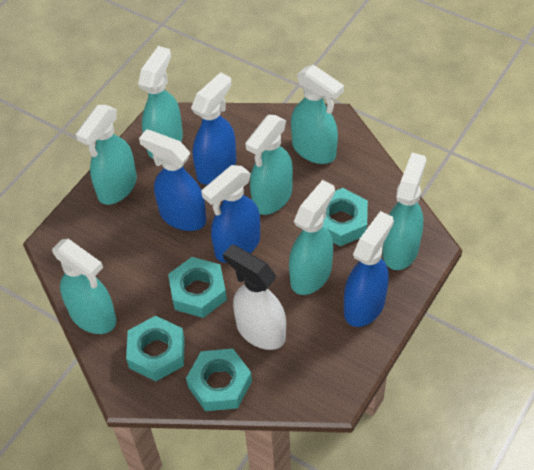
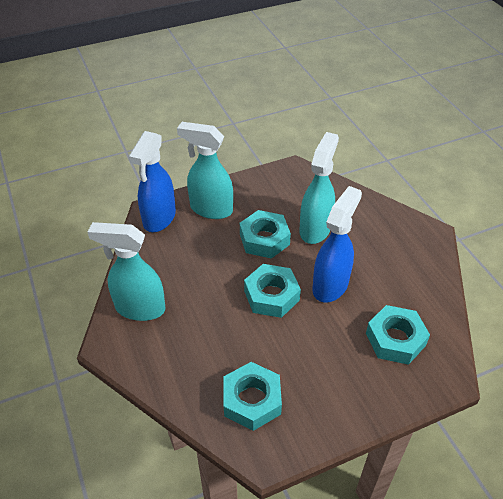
blue spray bottle: 4 -> 2
turquoise spray bottle: 7 -> 3
white spray bottle: 1 -> 0

